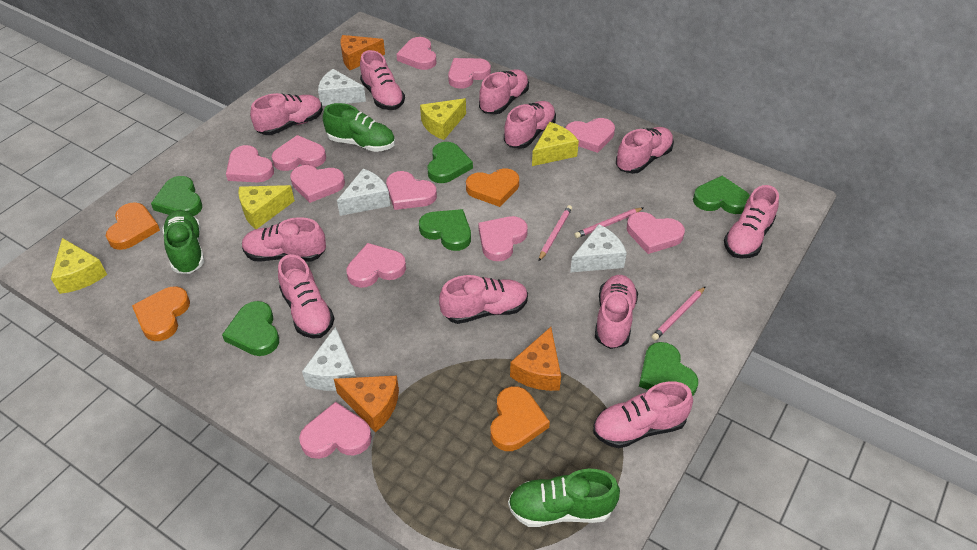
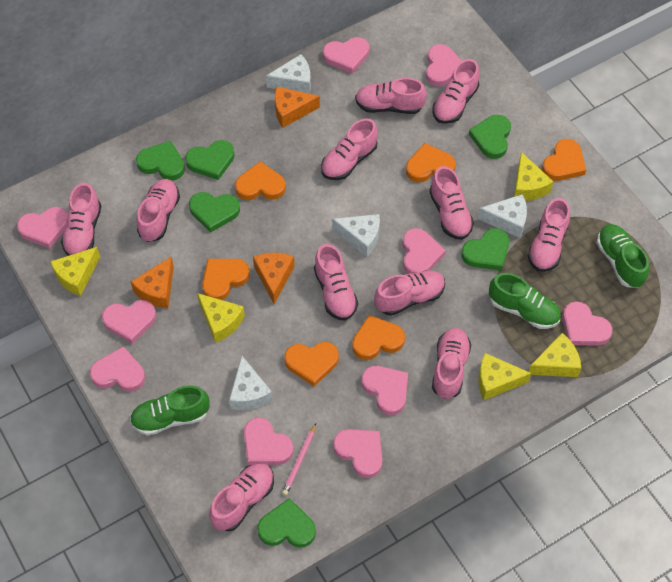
orange heart: 4 -> 6
pink heart: 11 -> 10
pink pencil: 3 -> 1
yellow cheese: 4 -> 5

